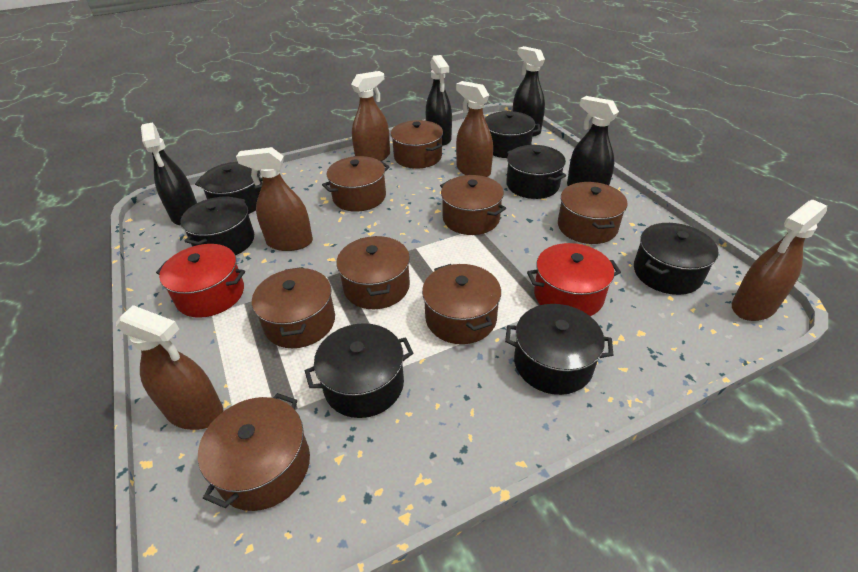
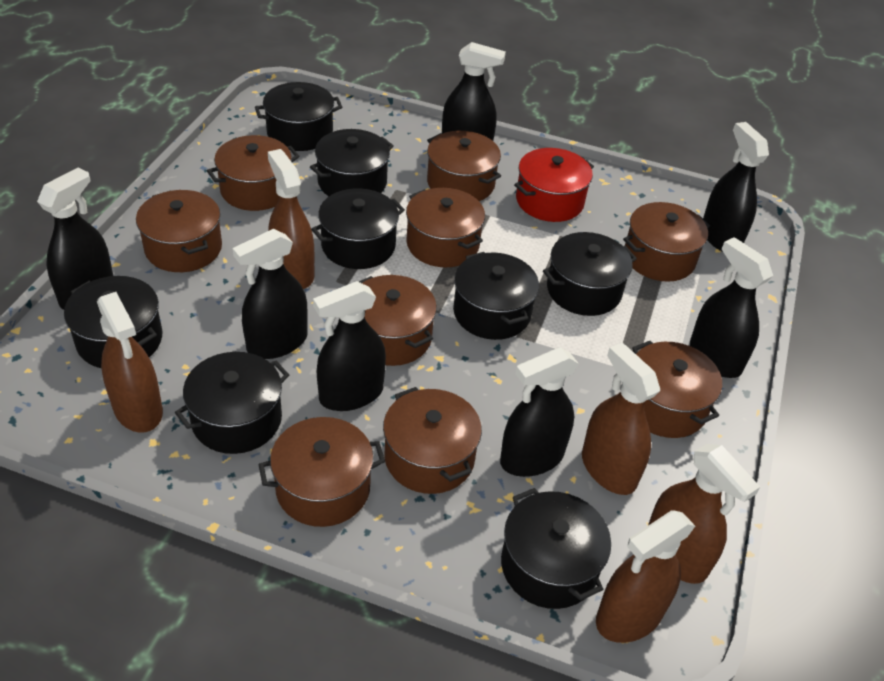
black pot: 7 -> 8
black spray bottle: 4 -> 7
brown pot: 8 -> 9
red pot: 2 -> 1

